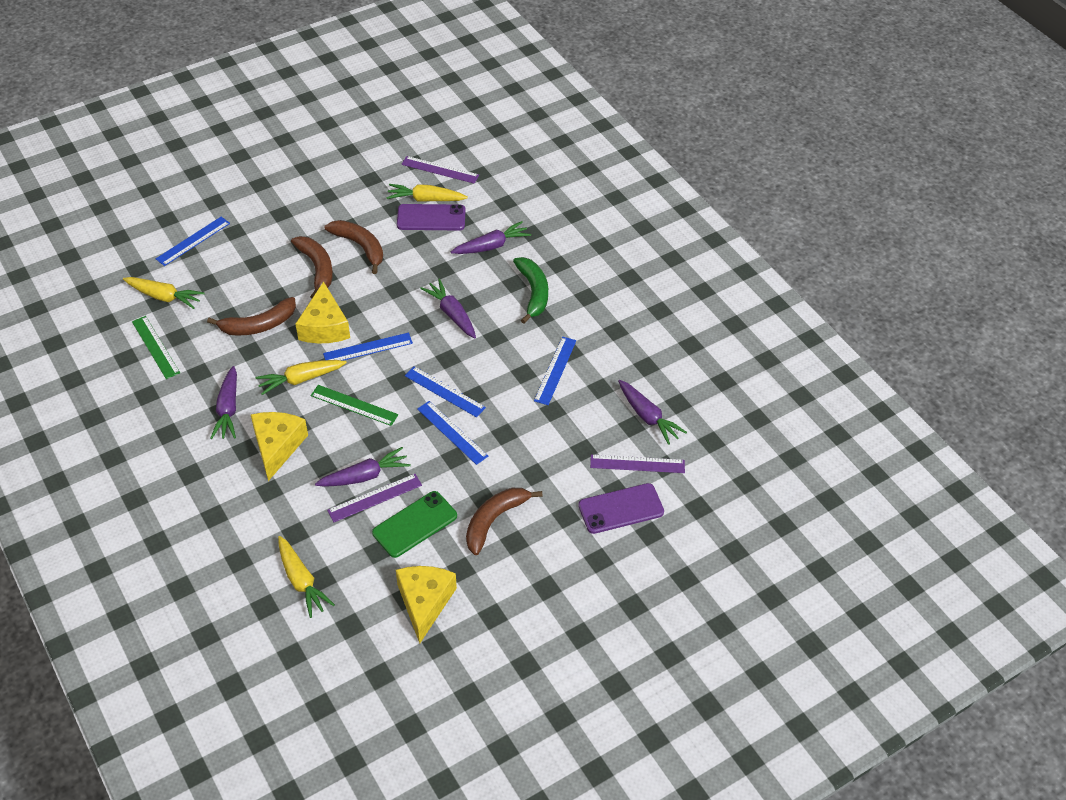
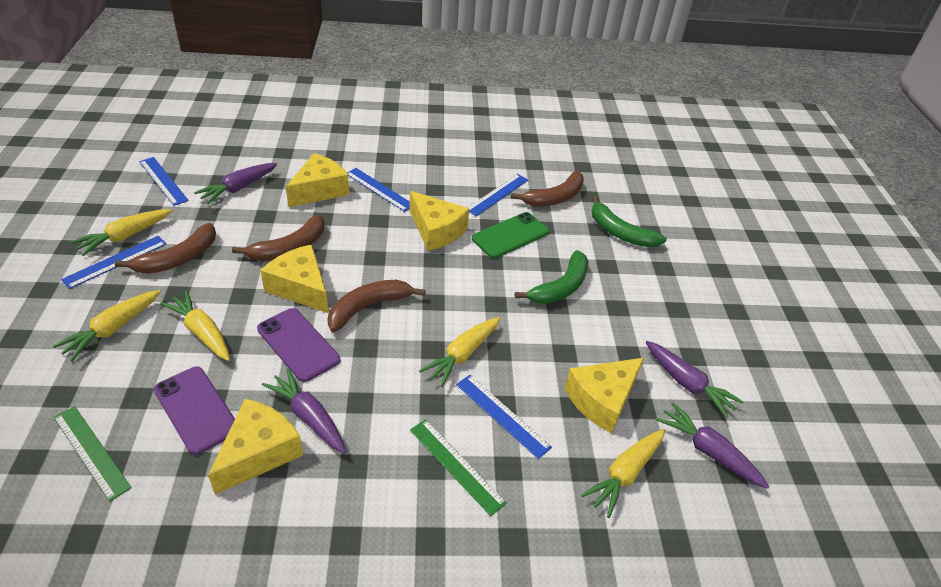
green banana: 1 -> 2
purple carrot: 5 -> 4
purple ruler: 3 -> 0
yellow carrot: 4 -> 5
yellow cheese: 3 -> 5

